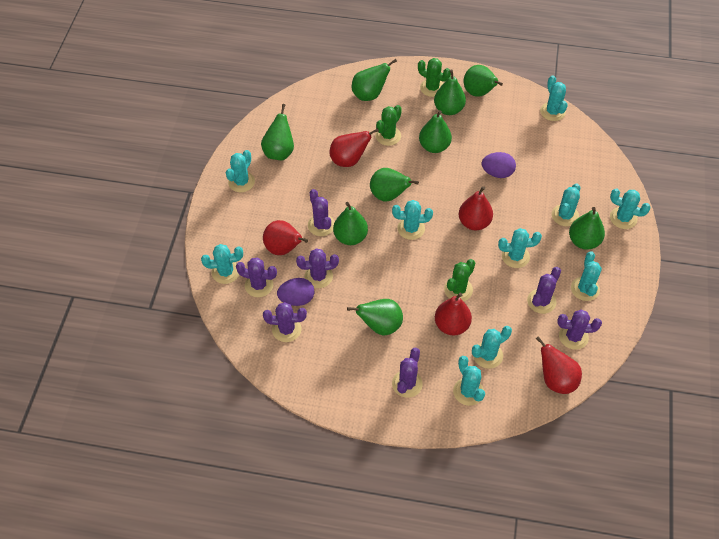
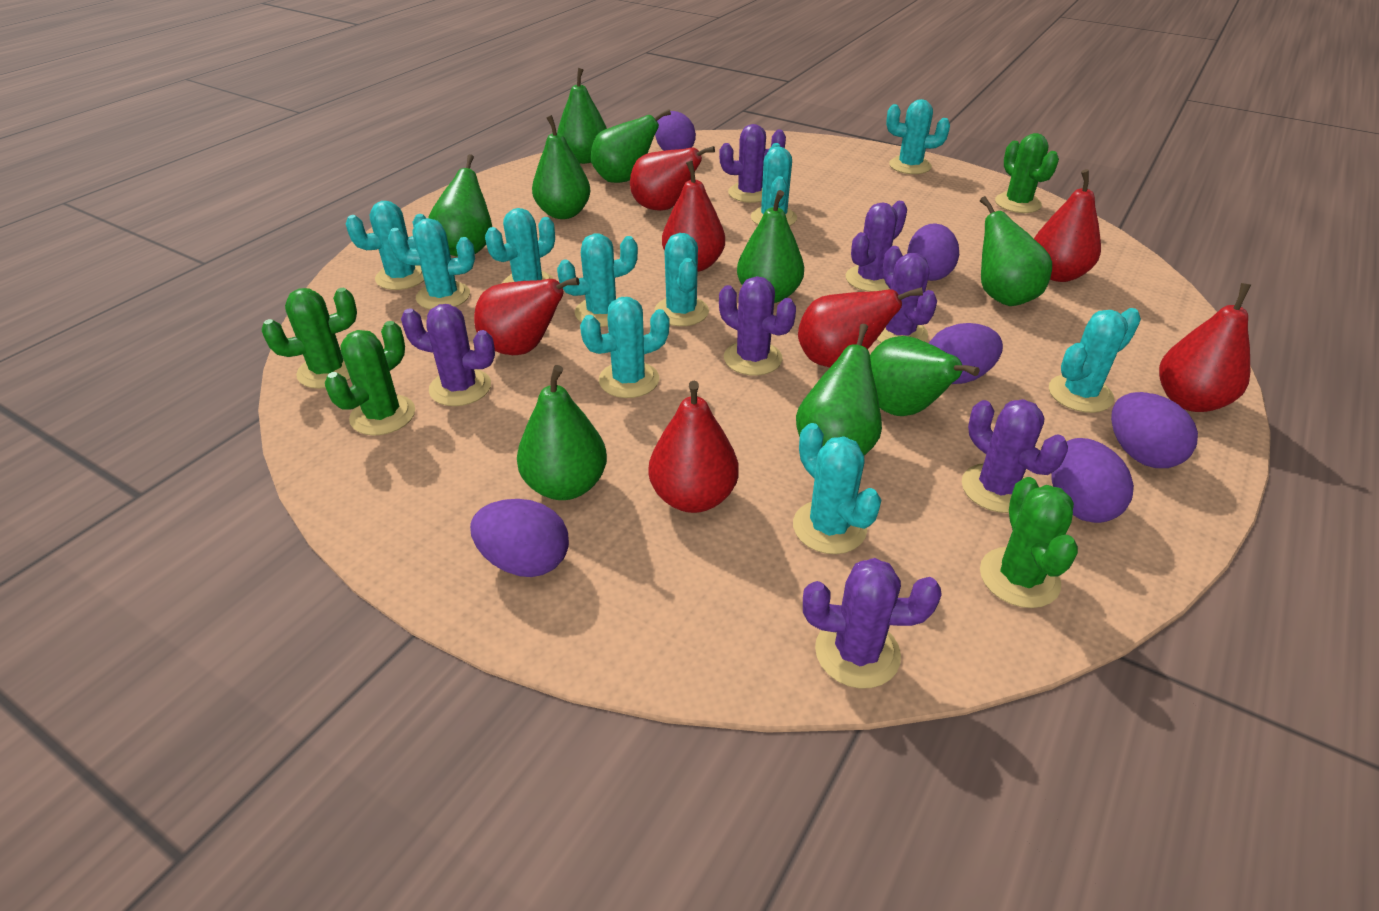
green cactus: 3 -> 4
purple egg: 2 -> 6
red pear: 5 -> 7

